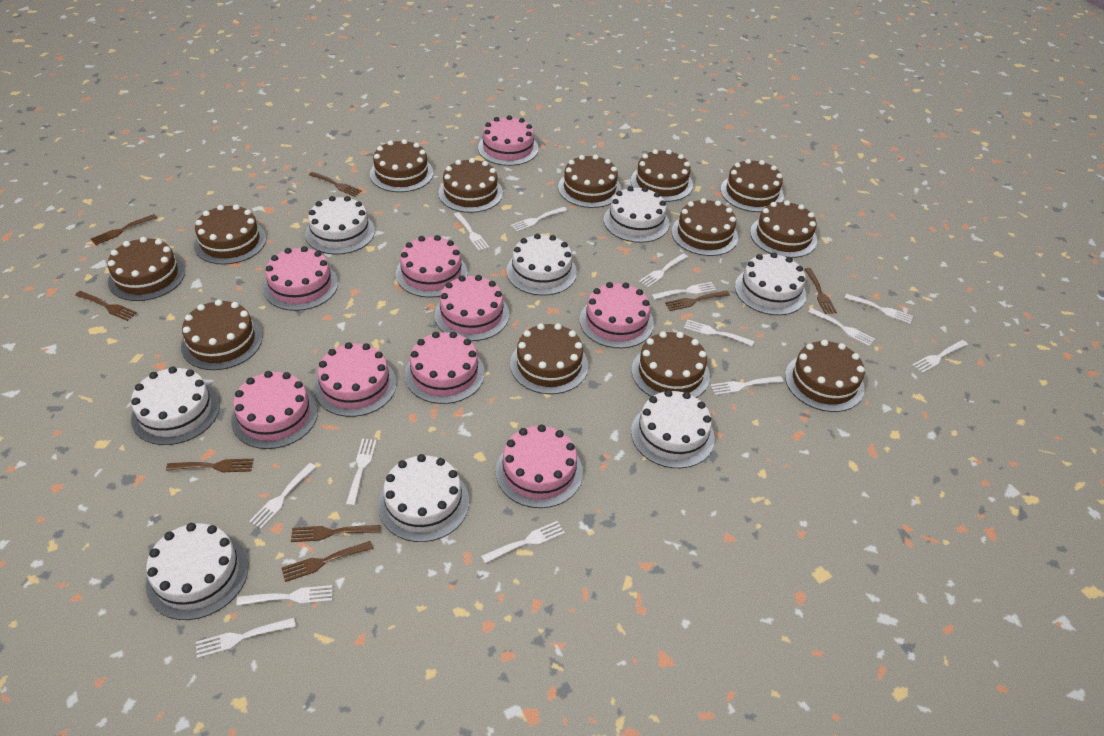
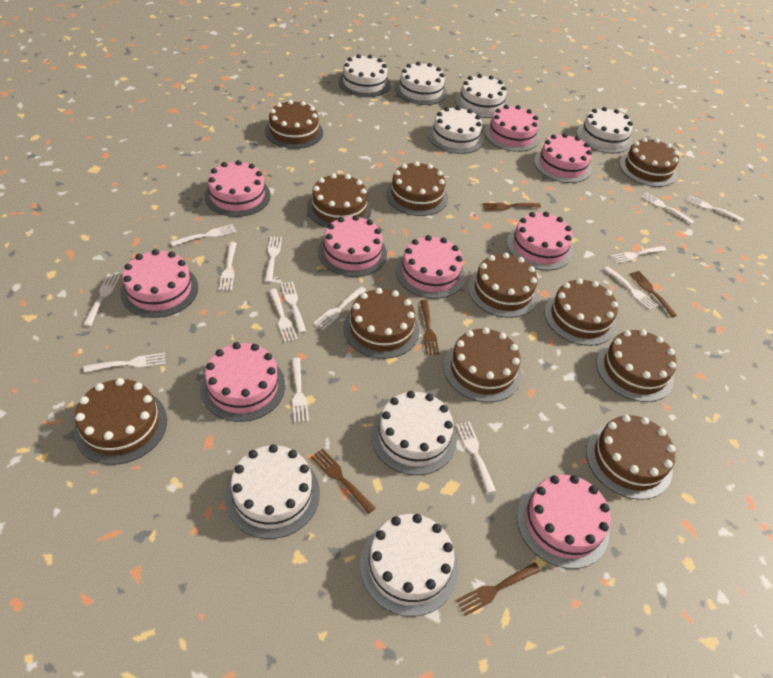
brown cake: 13 -> 11
brown fork: 8 -> 5

